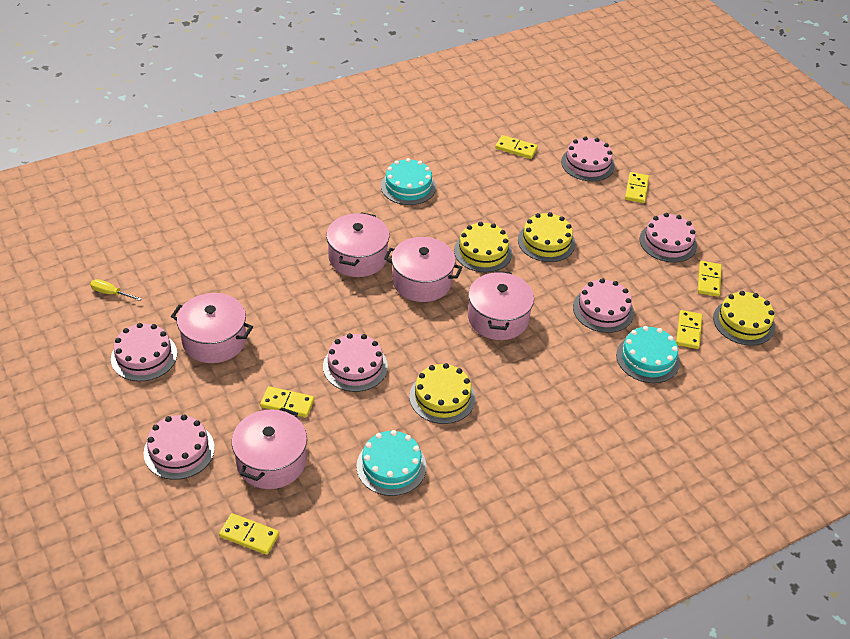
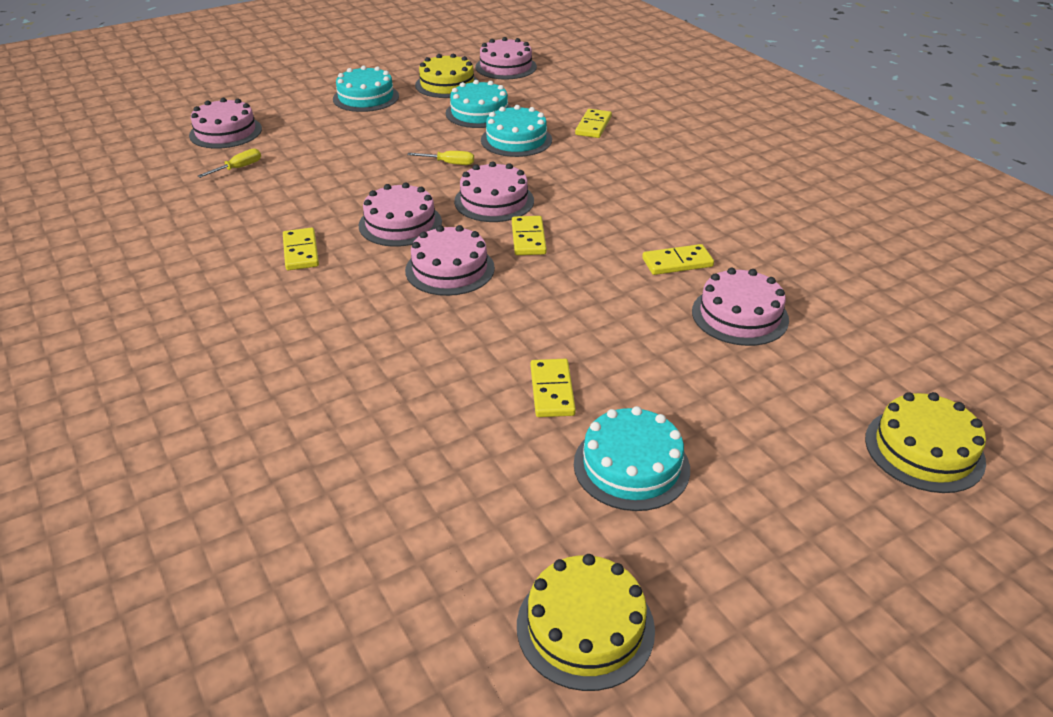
pink pot: 5 -> 0
turquoise cake: 3 -> 4
yellow cake: 4 -> 3
yellow domino: 6 -> 5
yellow screwdriver: 1 -> 2

